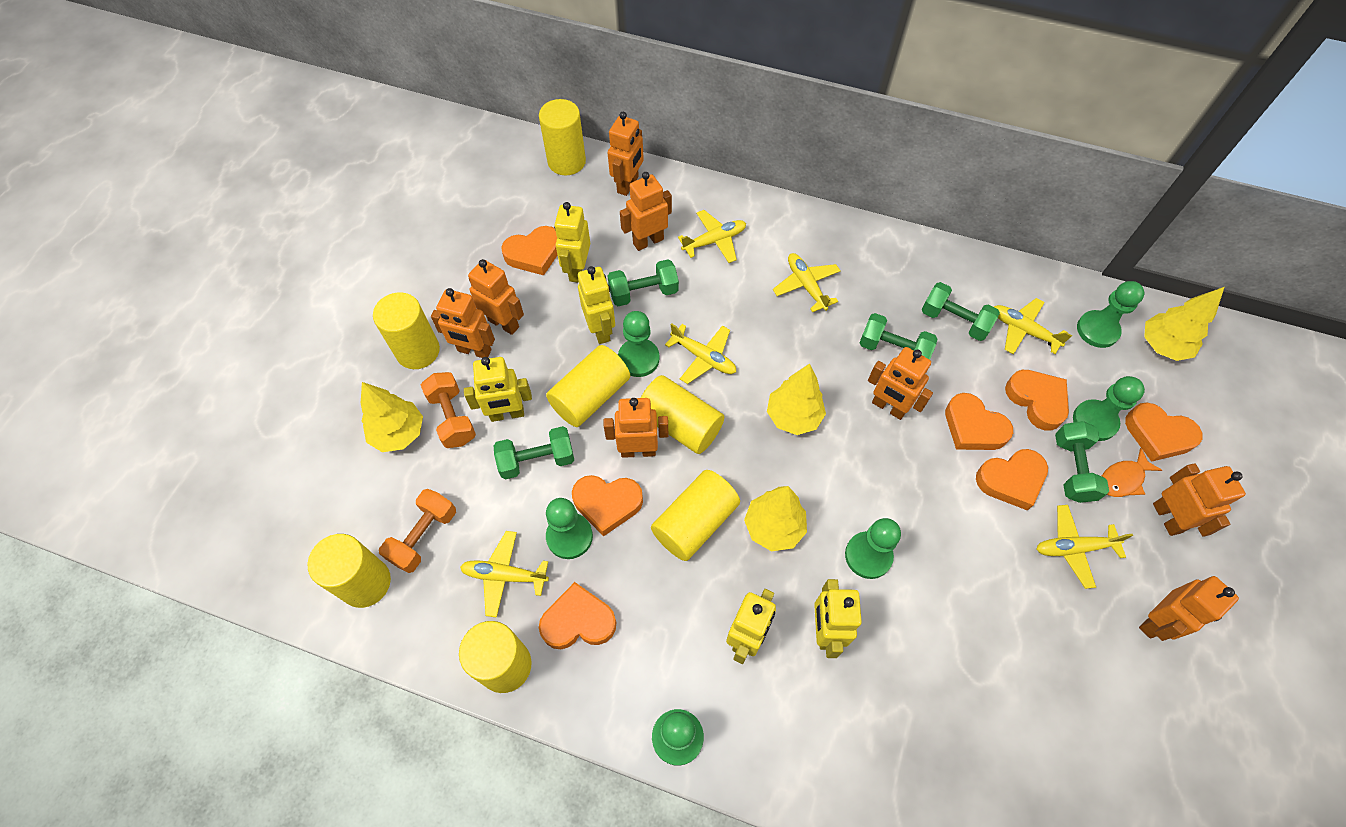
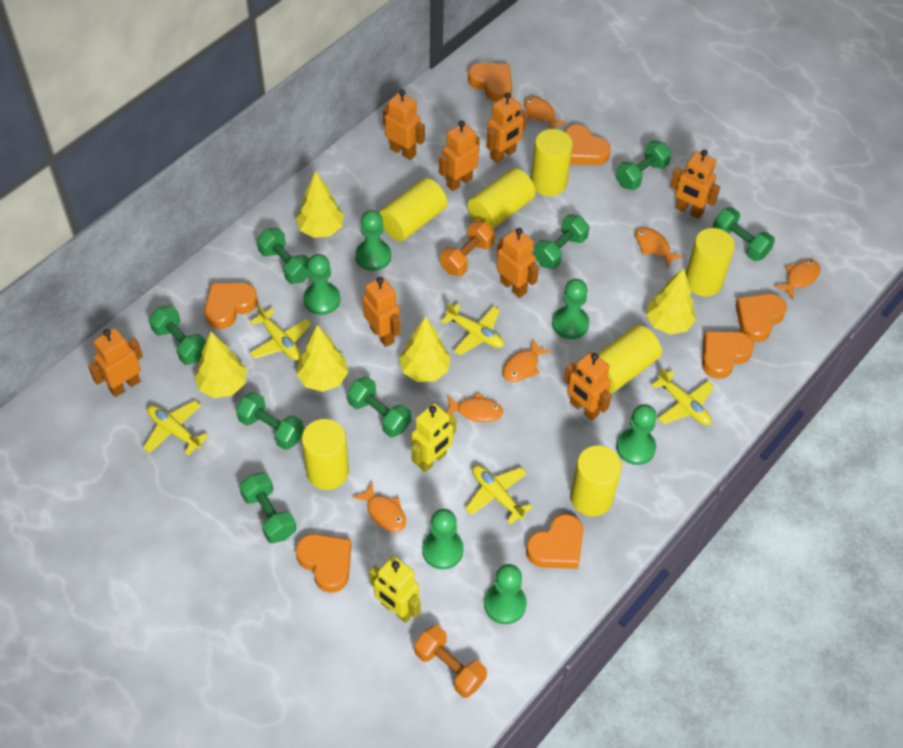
green dumbbell: 5 -> 8
orange fish: 1 -> 6
yellow plane: 6 -> 5
yellow robot: 5 -> 2
yellow tree: 4 -> 5

